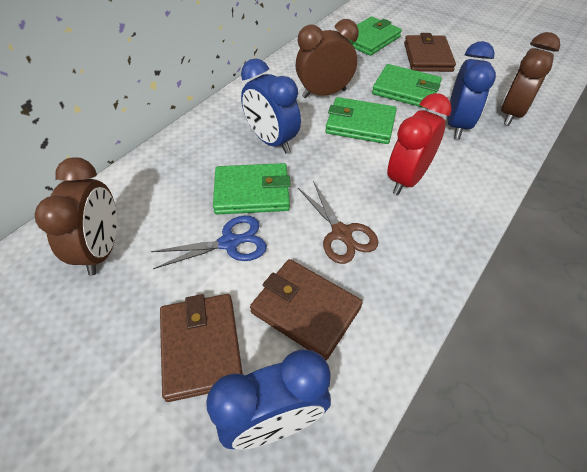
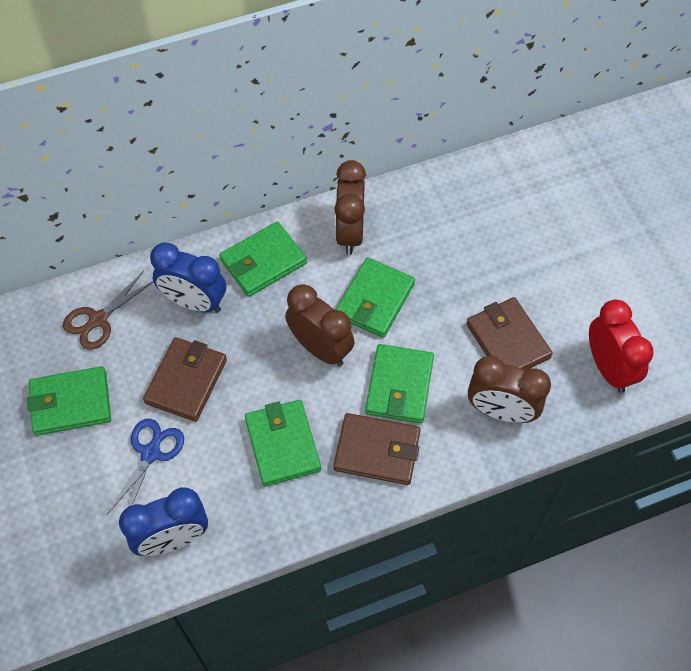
blue clock: 3 -> 2
green wallet: 4 -> 5

